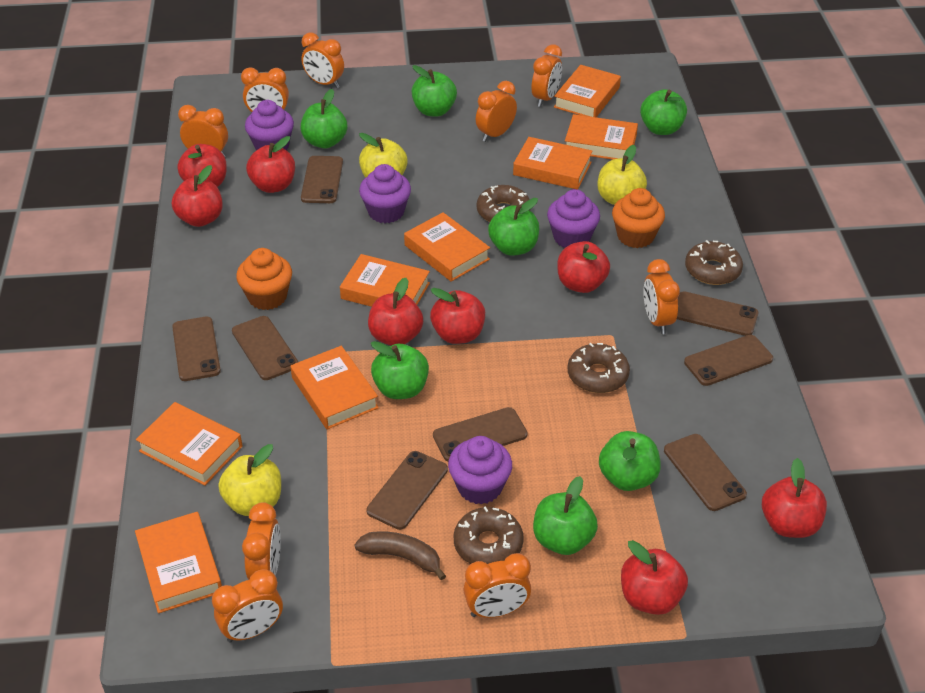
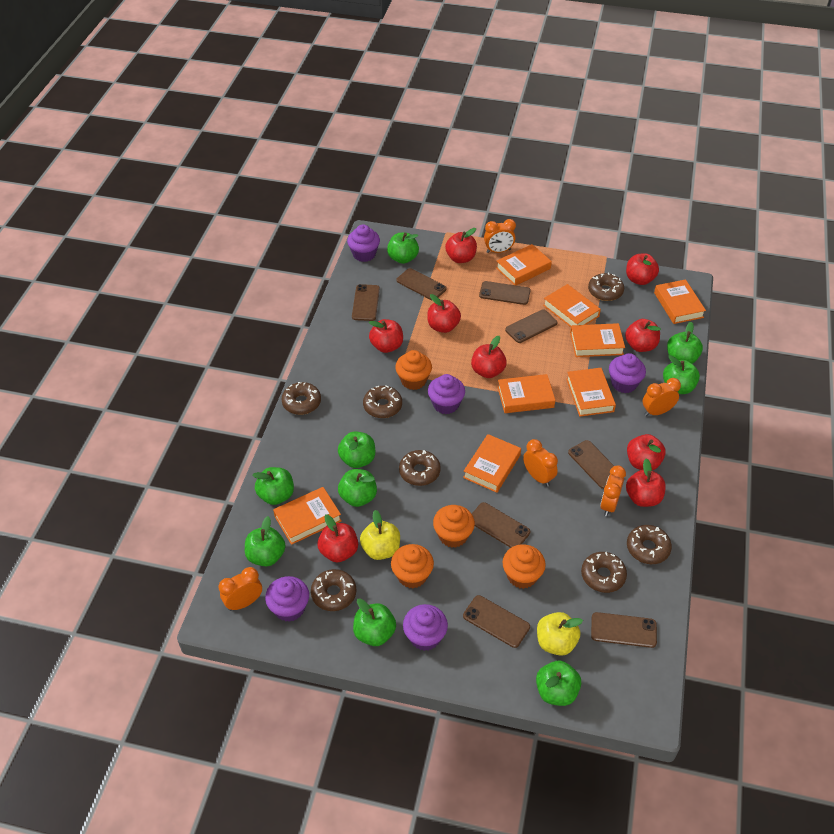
brown banana: 1 -> 0
brown donut: 4 -> 7
green apple: 7 -> 9
orange clock: 9 -> 5
orange cupcake: 2 -> 4
purple cupcake: 4 -> 5
red apple: 8 -> 9
yellow apple: 3 -> 2

